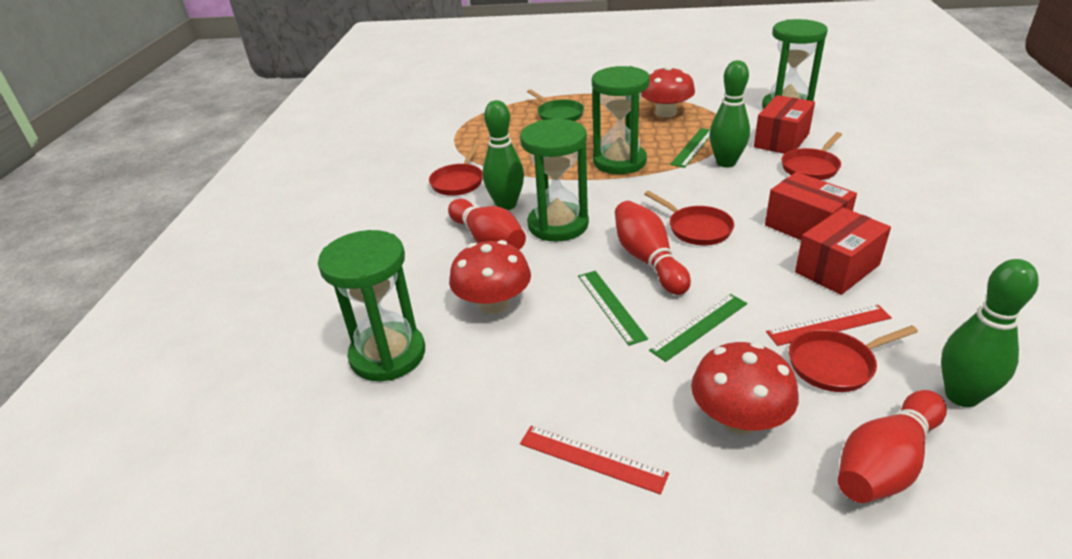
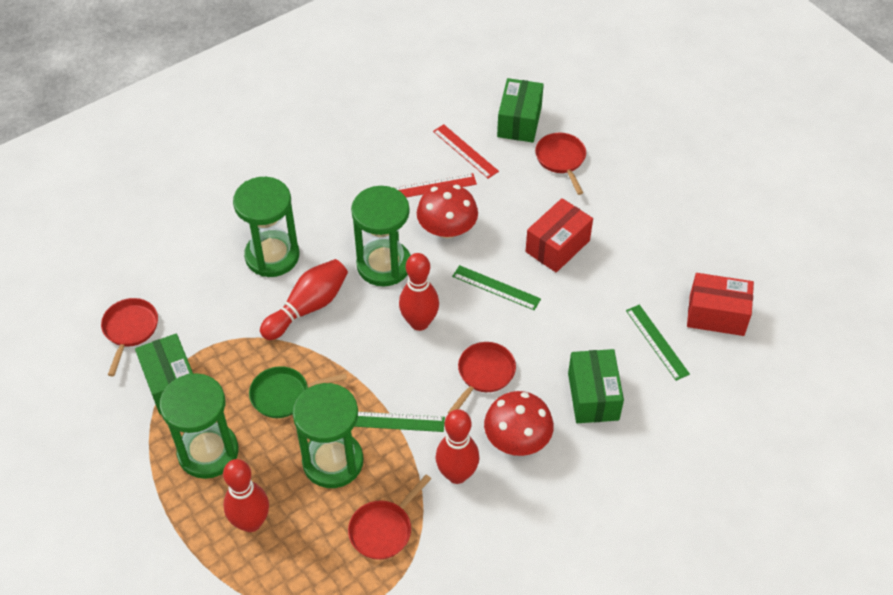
green bowling pin: 3 -> 0
green box: 0 -> 3
red bowling pin: 3 -> 4
red box: 3 -> 2
red mushroom: 3 -> 2

